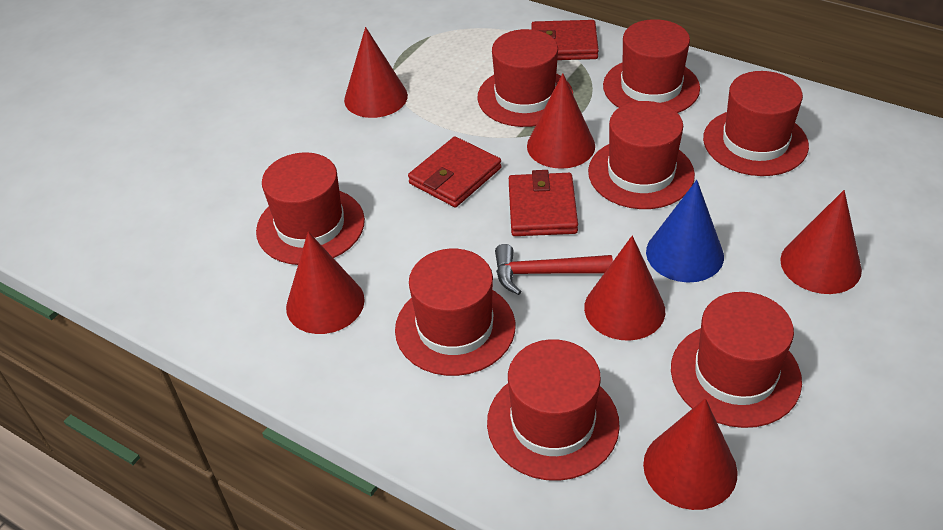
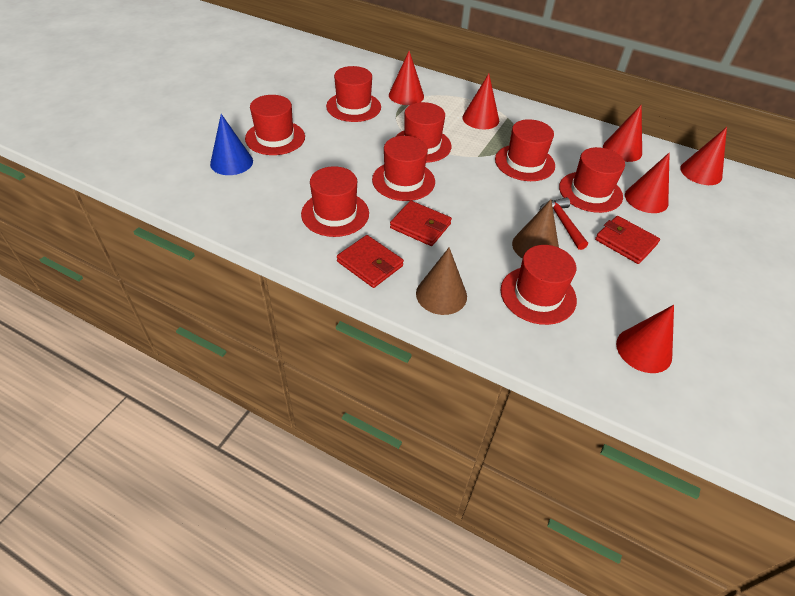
brown cone: 0 -> 2

